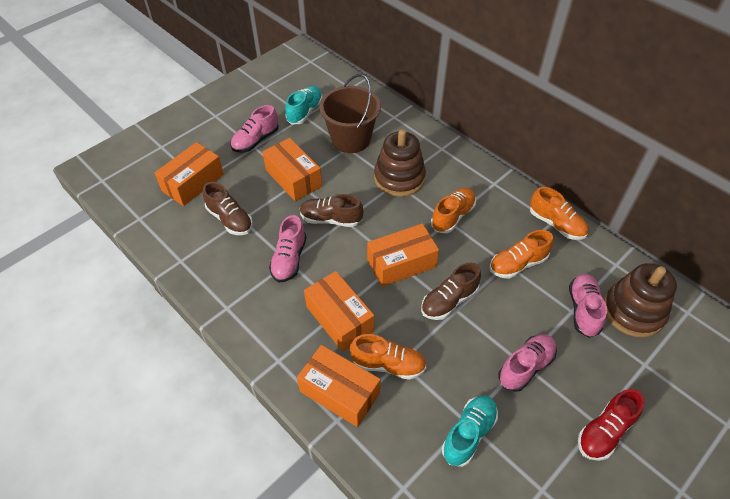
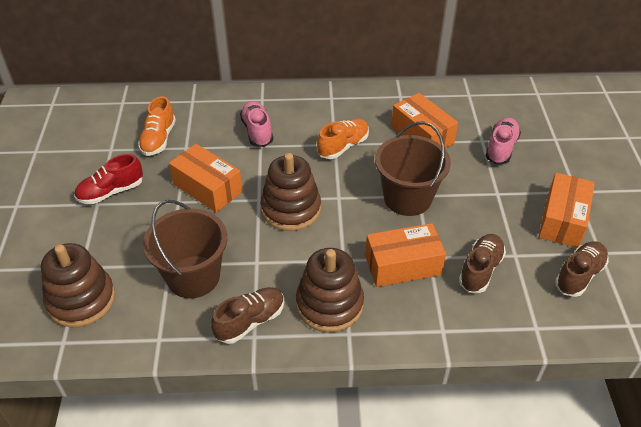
brown bucket: 1 -> 2
brown stacking toy: 2 -> 3
orange box: 5 -> 4
orange shoe: 4 -> 2
pink shoe: 4 -> 2
turquoise shoe: 2 -> 0

